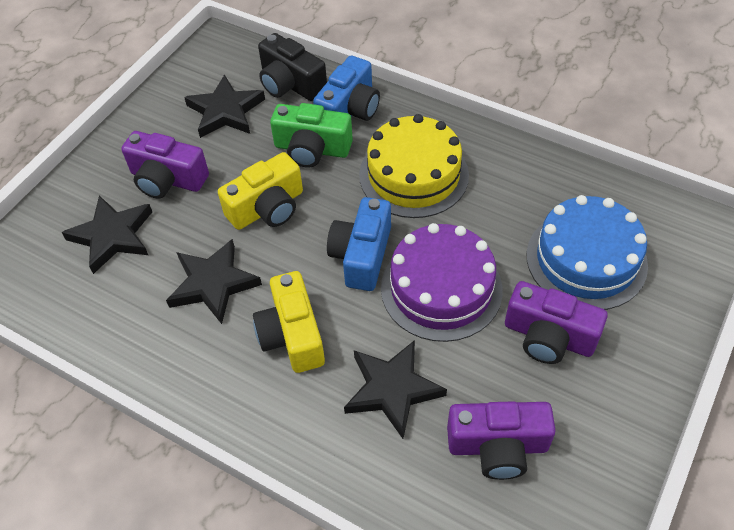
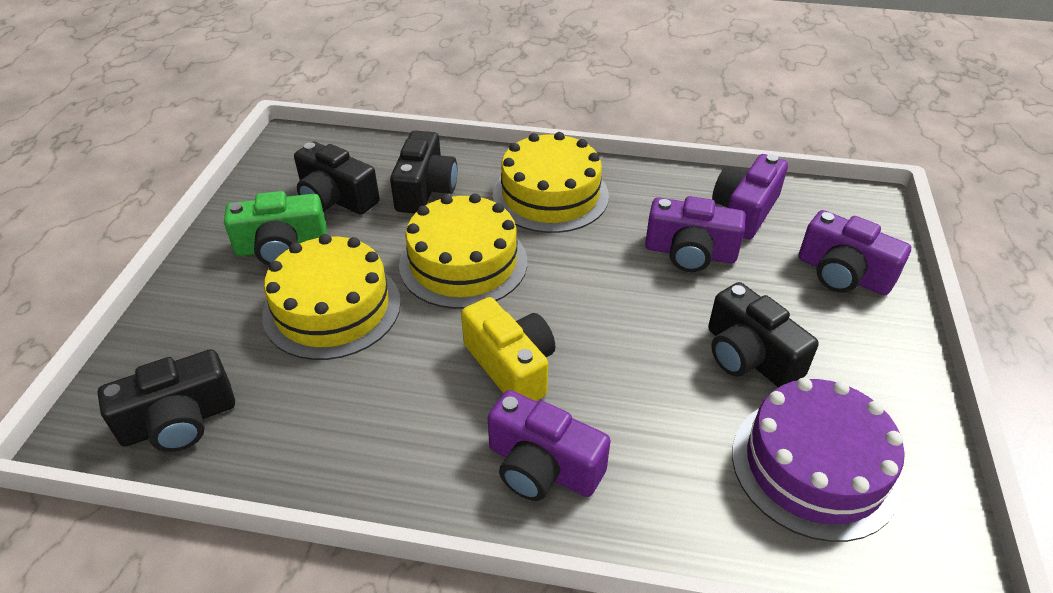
black camera: 1 -> 4
black star: 4 -> 0
blue cake: 1 -> 0
blue camera: 2 -> 0
purple camera: 3 -> 4
yellow cake: 1 -> 3
yellow camera: 2 -> 1

